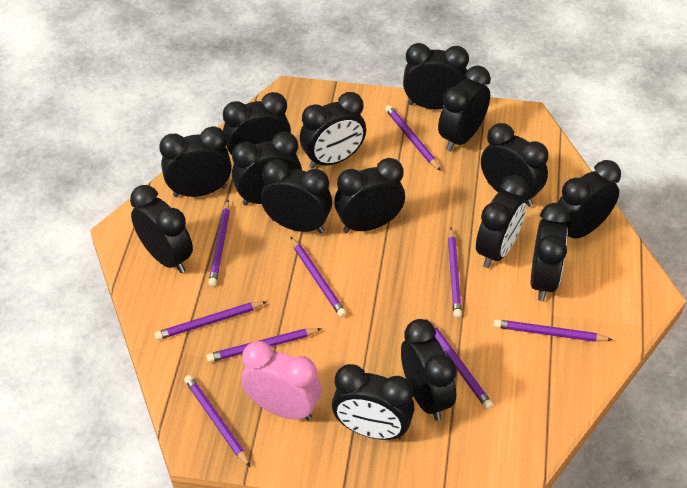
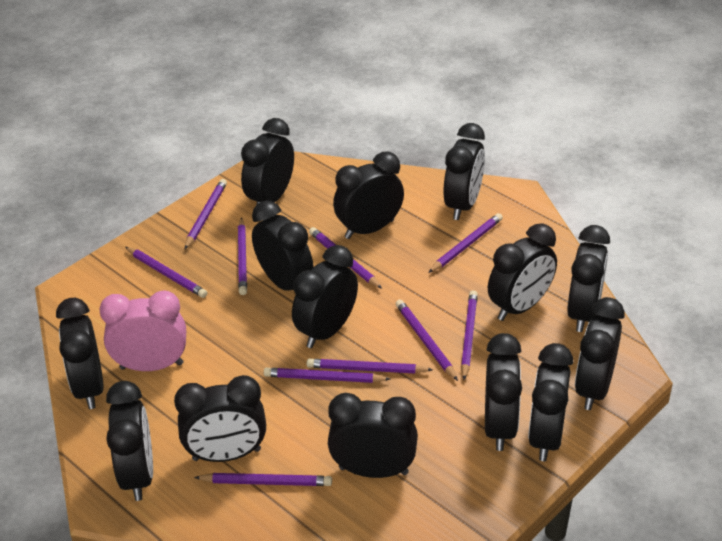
black clock: 15 -> 14
purple pencil: 9 -> 10

